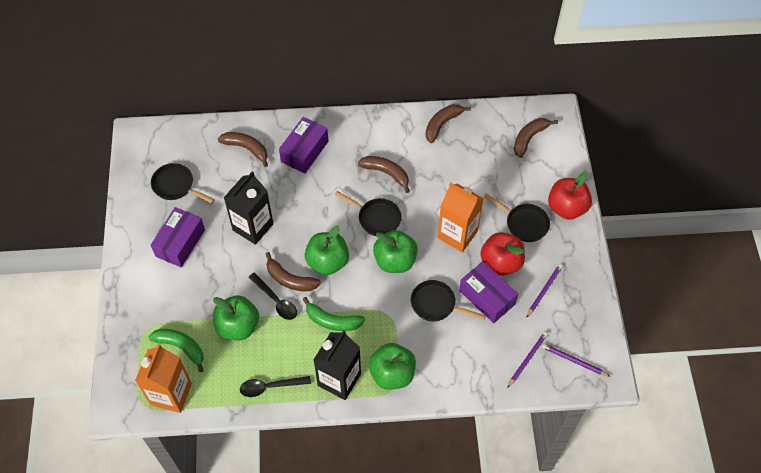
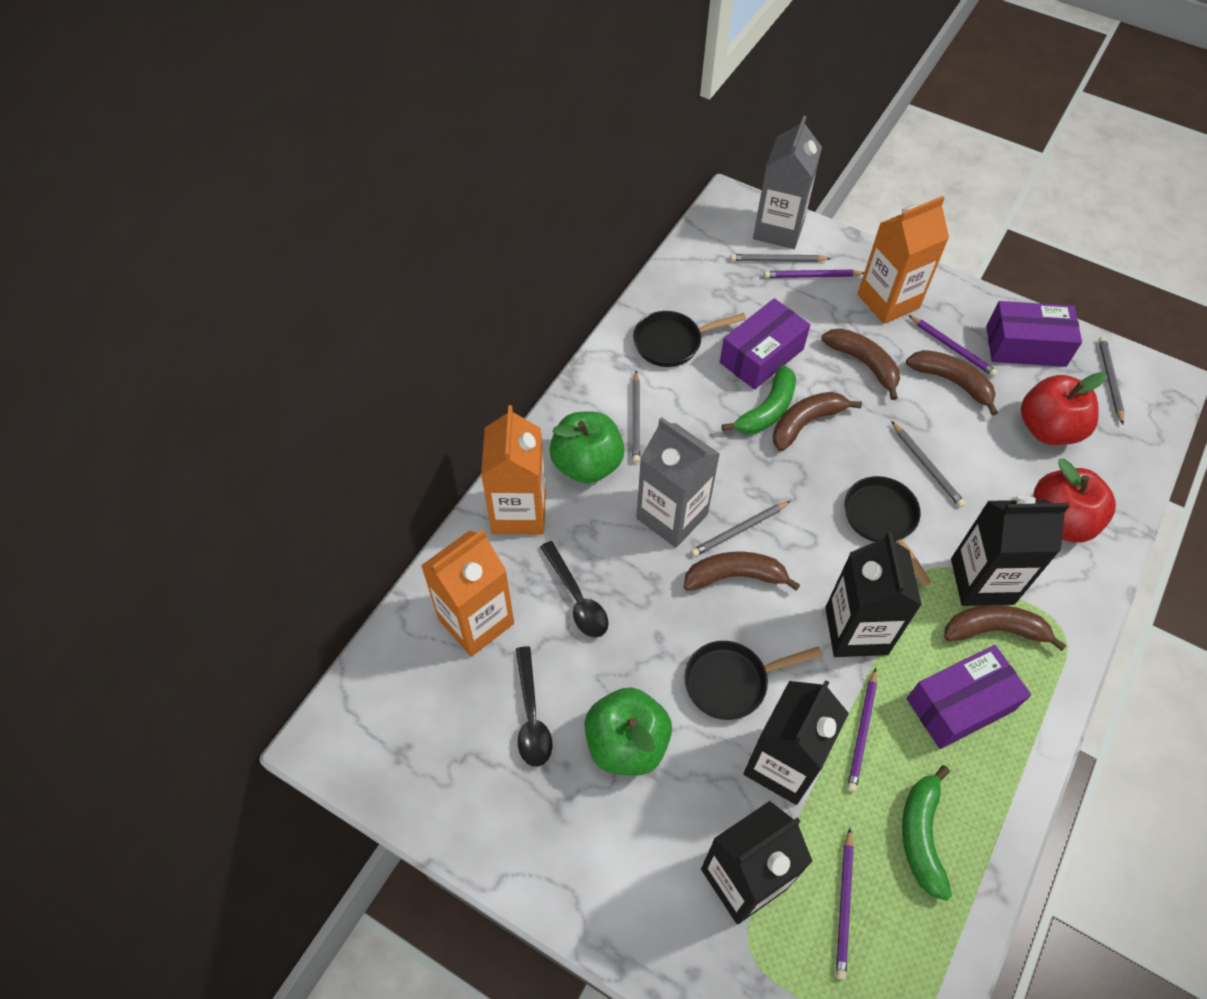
black carton: 2 -> 4
black pan: 4 -> 3
green apple: 4 -> 2
grey carton: 0 -> 2
grey pencil: 0 -> 5
orange carton: 2 -> 3
purple pencil: 3 -> 4

